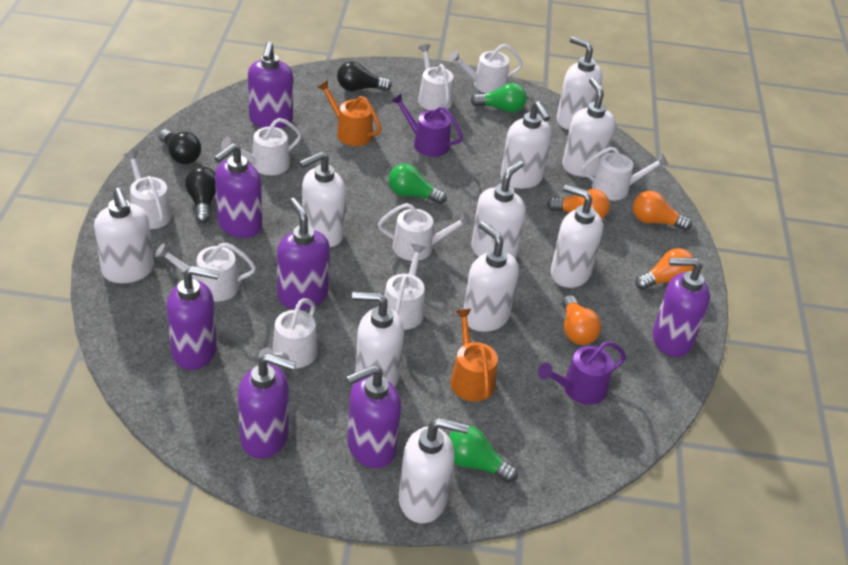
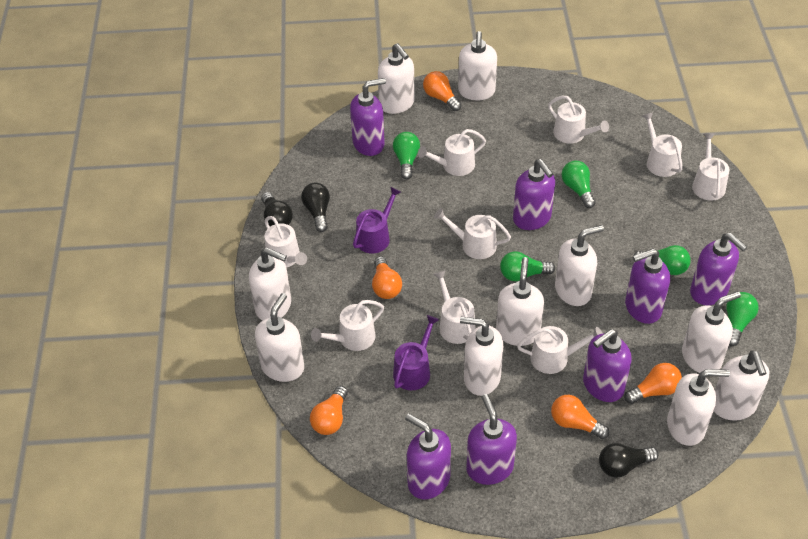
green light bulb: 3 -> 5
orange light bulb: 4 -> 5
orange watering can: 2 -> 0

